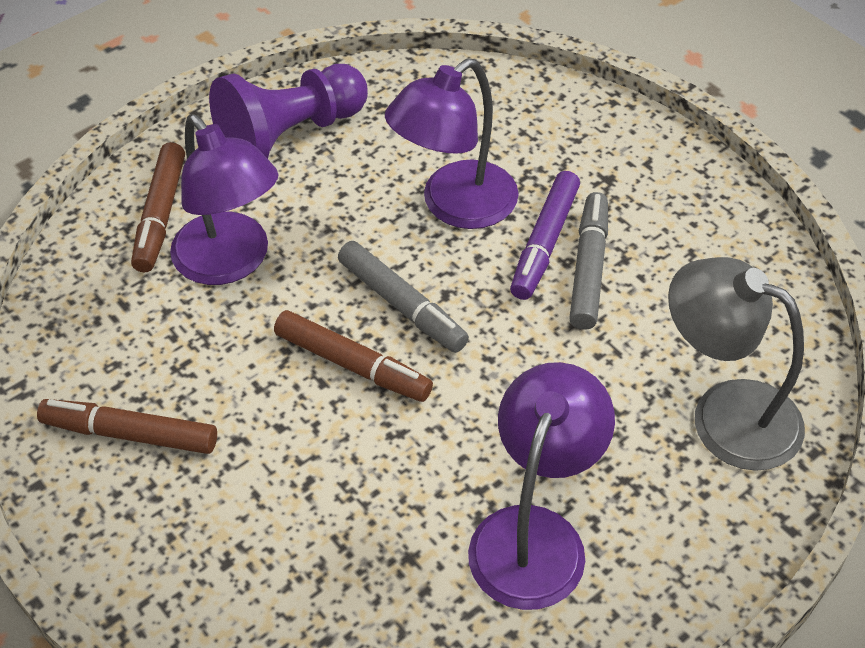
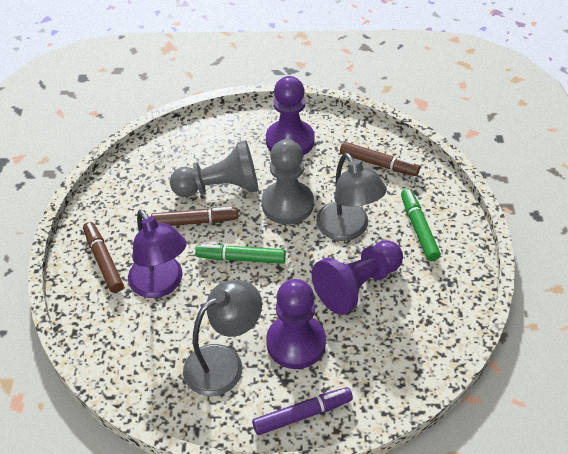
green marker: 0 -> 2
grey lamp: 1 -> 2
grey marker: 2 -> 0
grey pawn: 0 -> 2
purple lamp: 3 -> 1
purple pawn: 1 -> 3

